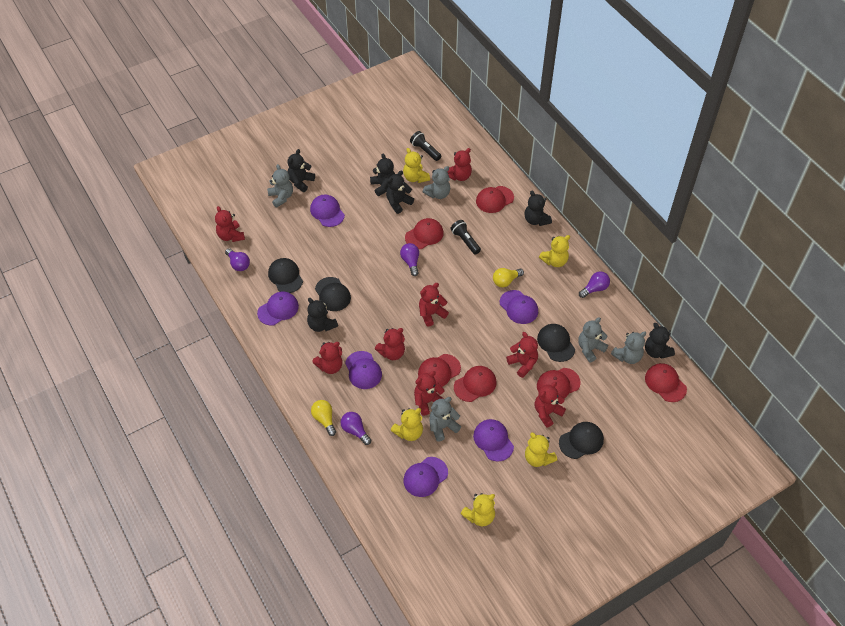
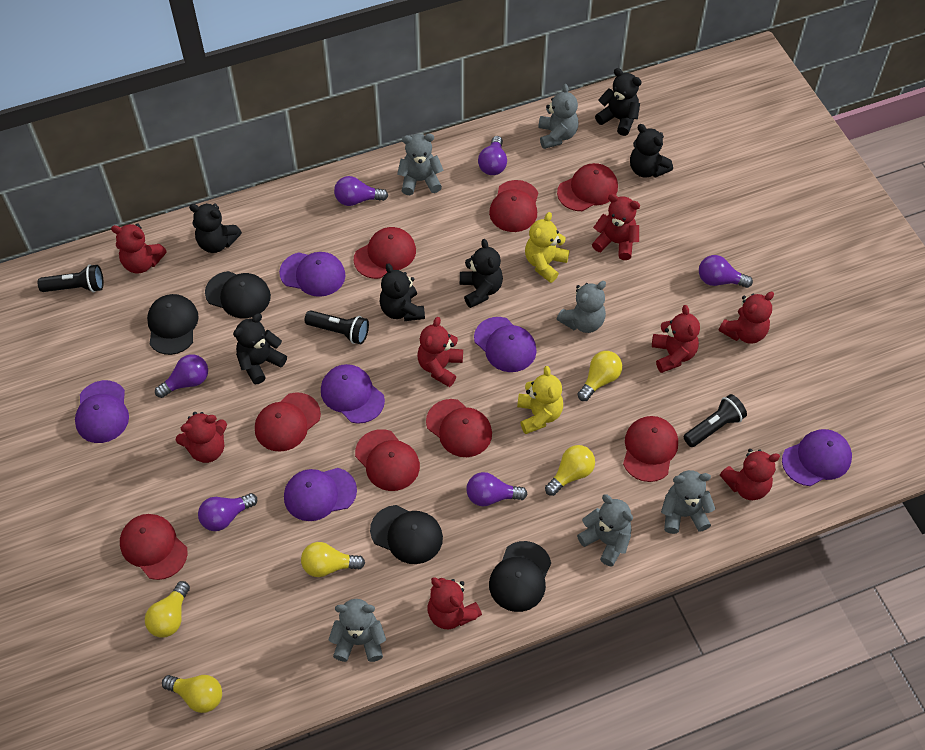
black flashlight: 2 -> 3
grey teddy bear: 5 -> 6
purple light bulb: 4 -> 6
red cap: 6 -> 8
yellow light bulb: 2 -> 5
yellow teddy bear: 5 -> 2

